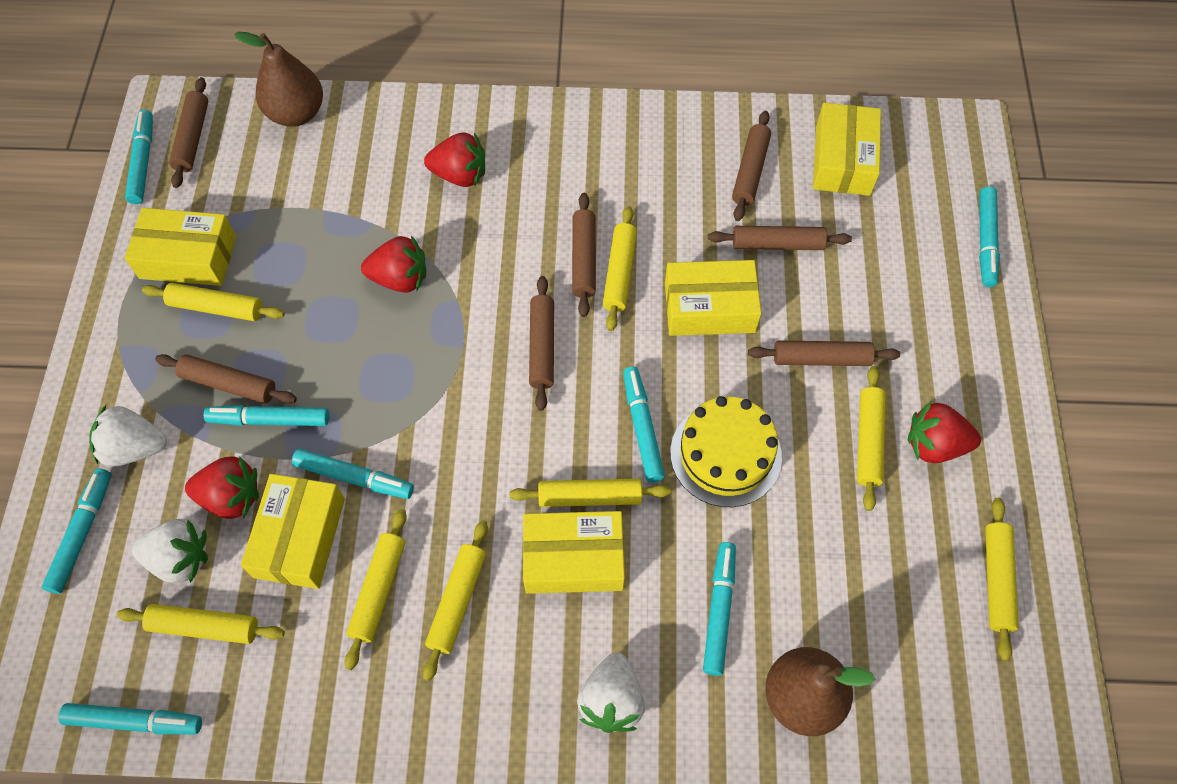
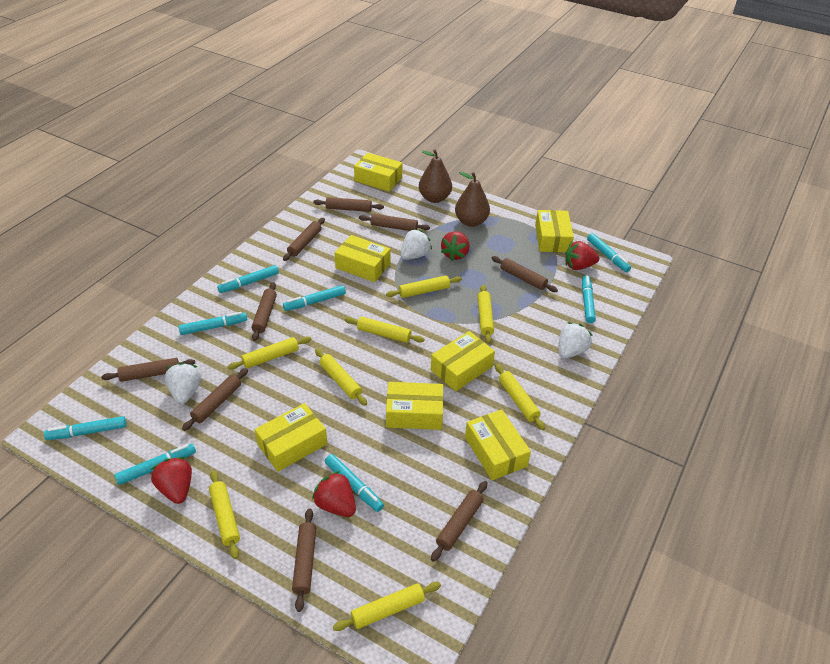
brown rolling pin: 7 -> 9
yellow box: 5 -> 7
yellow cake: 1 -> 0

